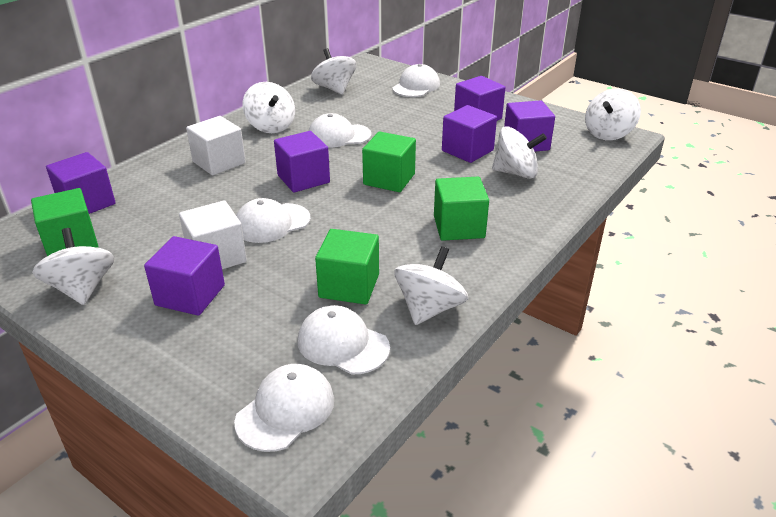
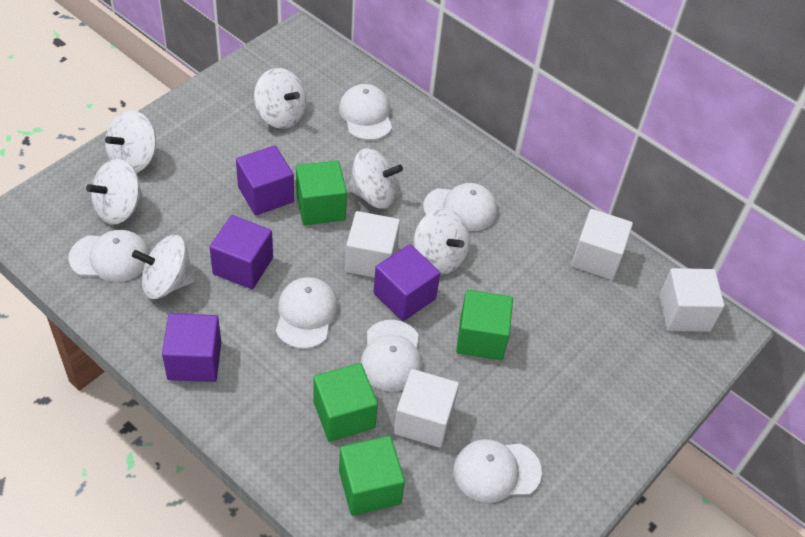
purple cube: 6 -> 4
white cap: 5 -> 6
white cube: 2 -> 4

